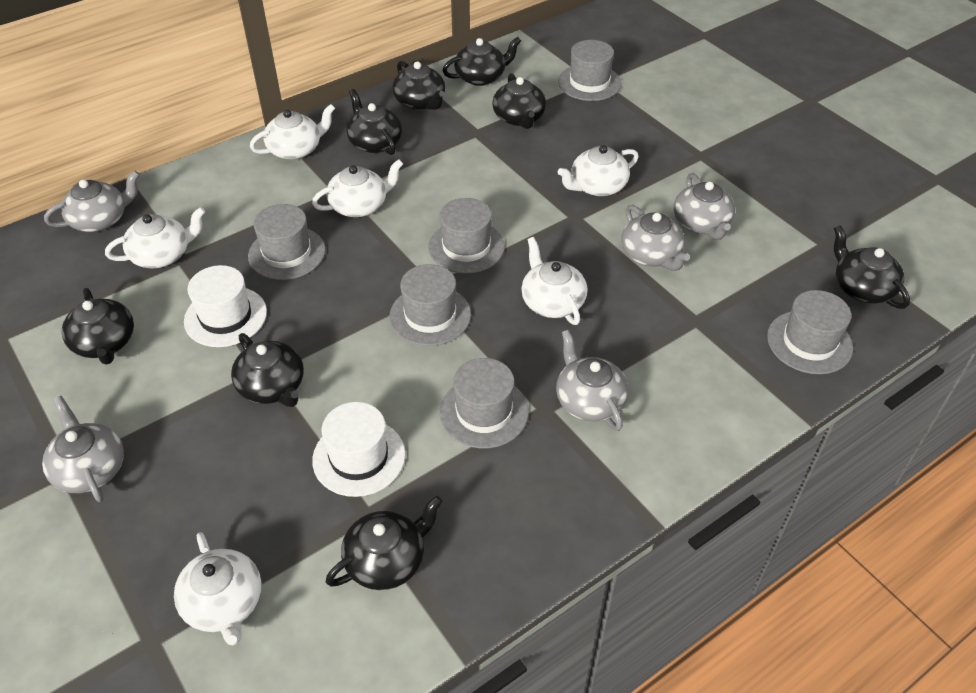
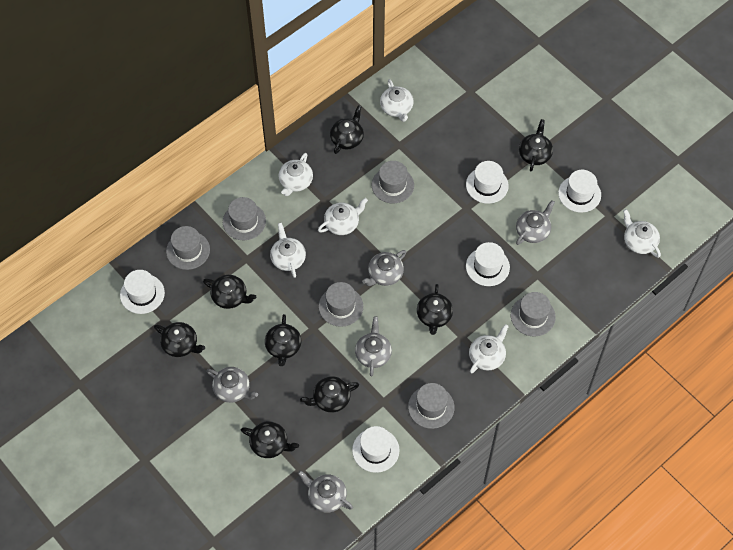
white hat: 2 -> 5

